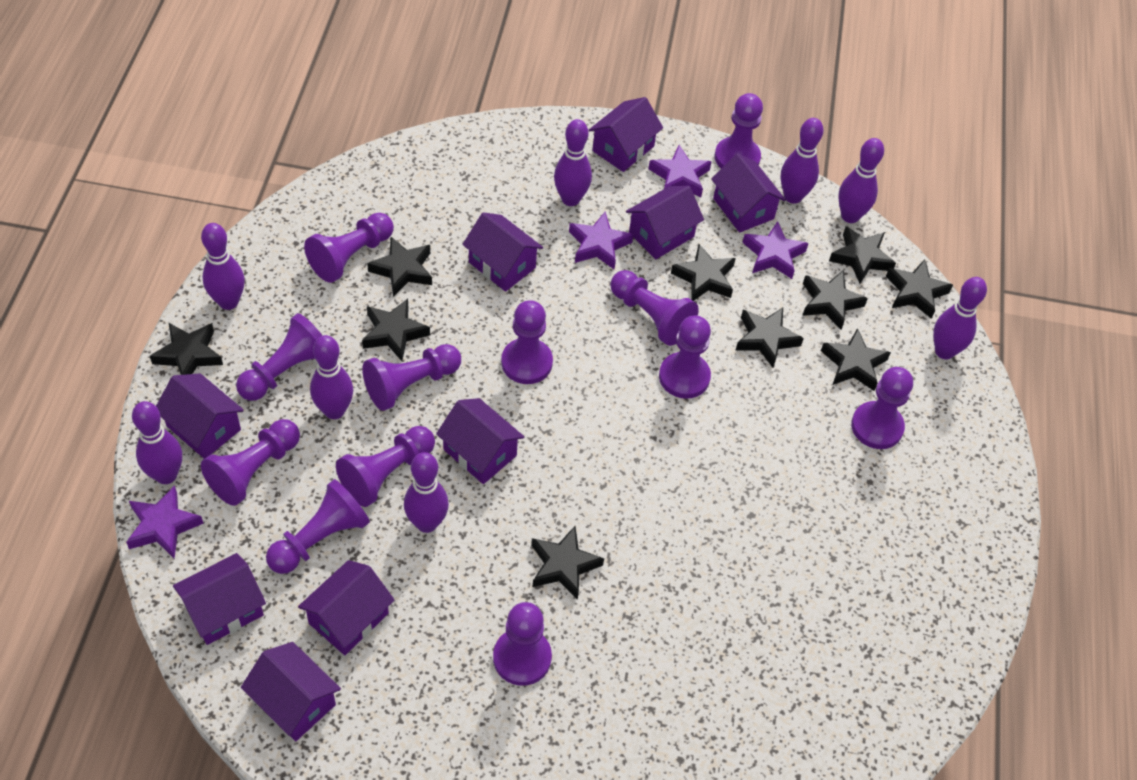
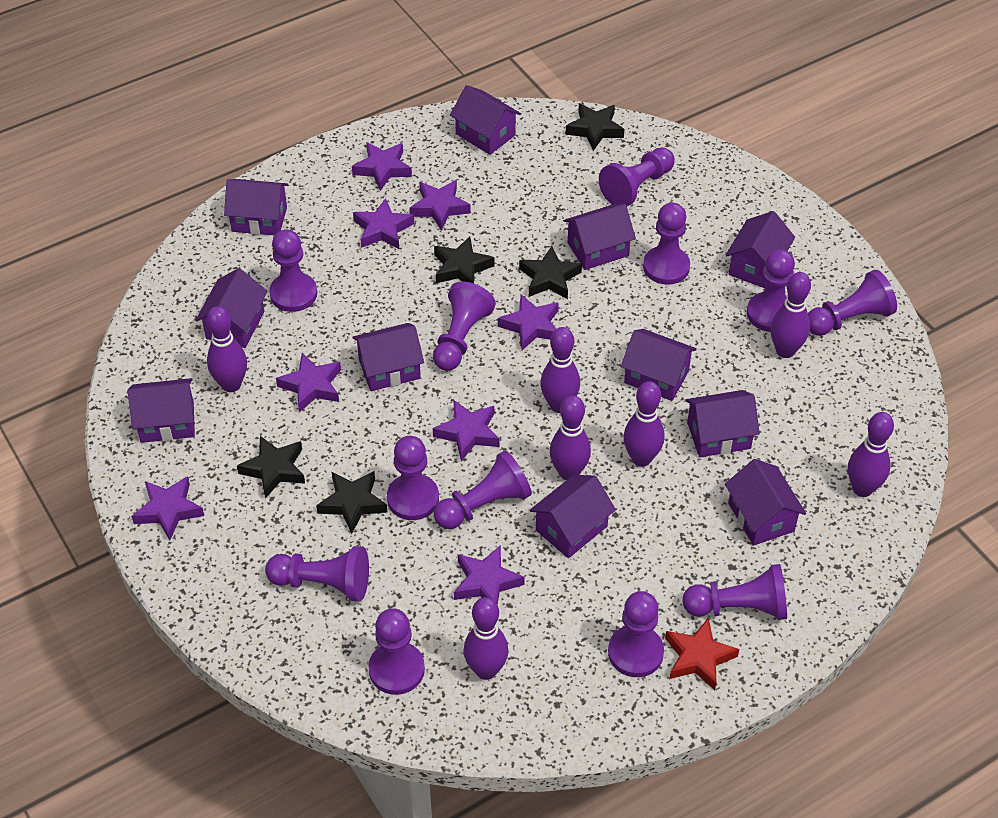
black star: 10 -> 5
purple bowling pin: 8 -> 7
purple house: 9 -> 11
purple star: 4 -> 8
red star: 0 -> 1

